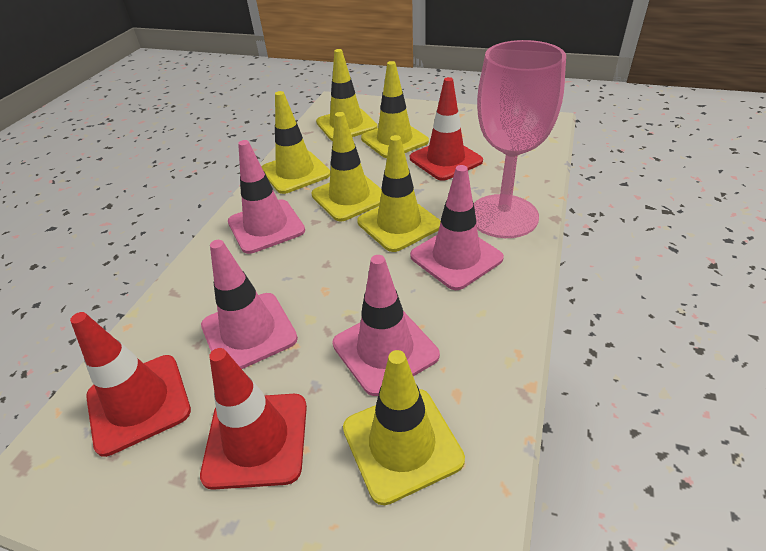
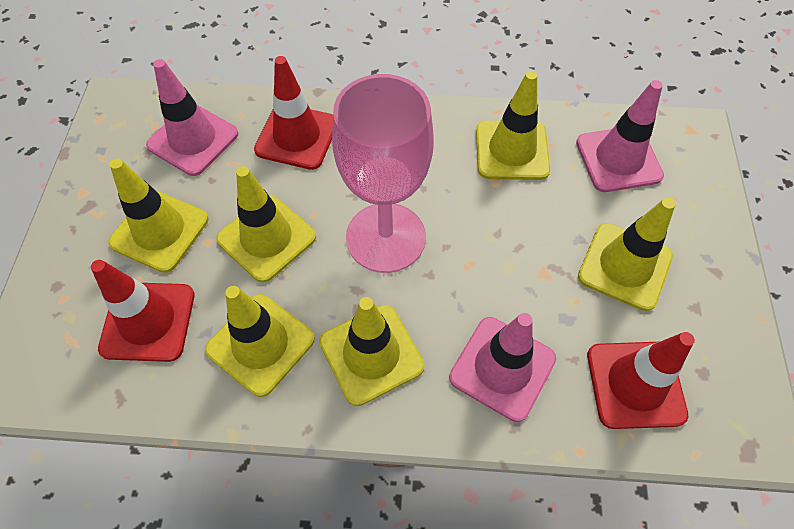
pink traffic cone: 4 -> 3

